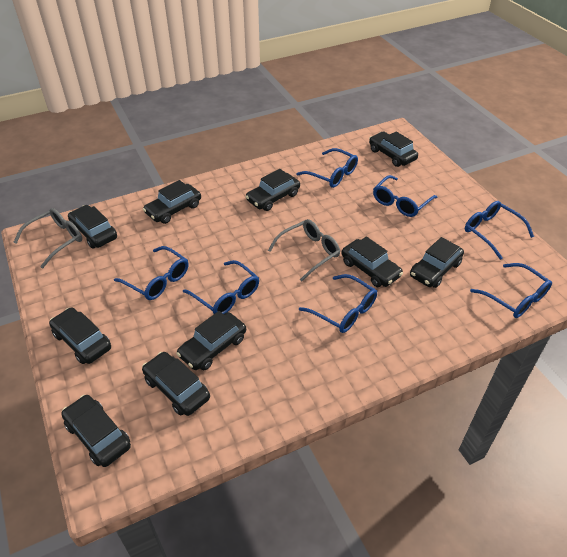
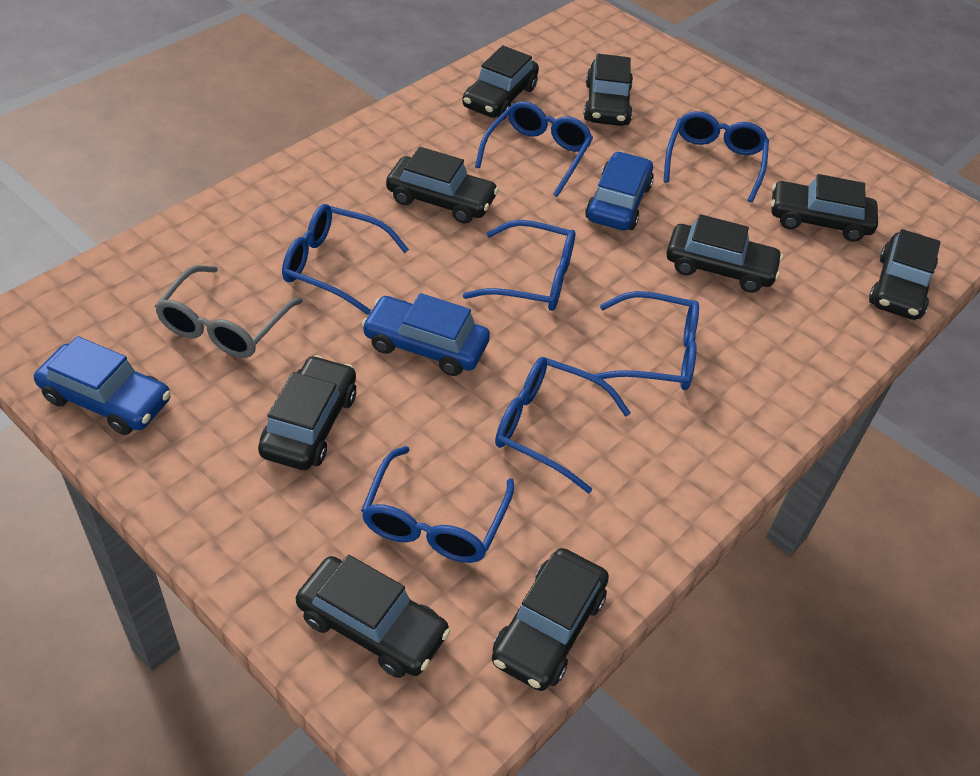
black car: 10 -> 9
blue car: 0 -> 3
grey glasses: 2 -> 1

